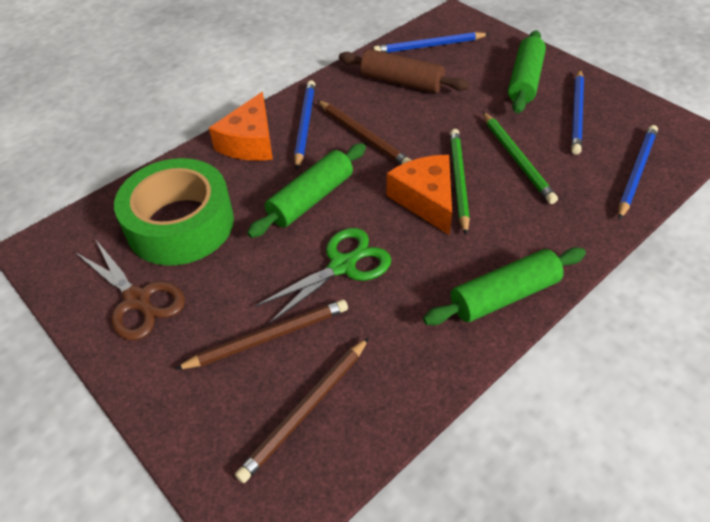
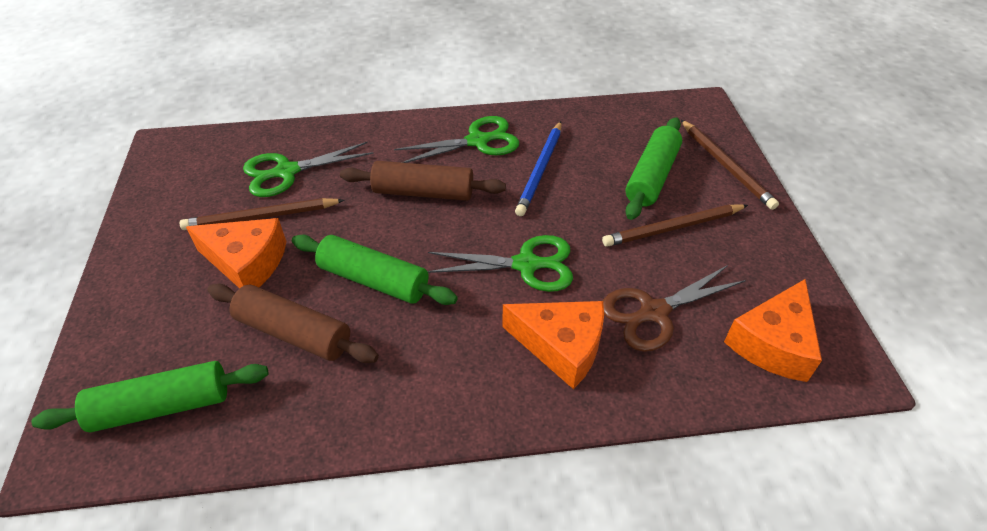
blue pencil: 4 -> 1
brown rolling pin: 1 -> 2
green pencil: 2 -> 0
green scissors: 1 -> 3
green tape: 1 -> 0
orange cheese: 2 -> 3

